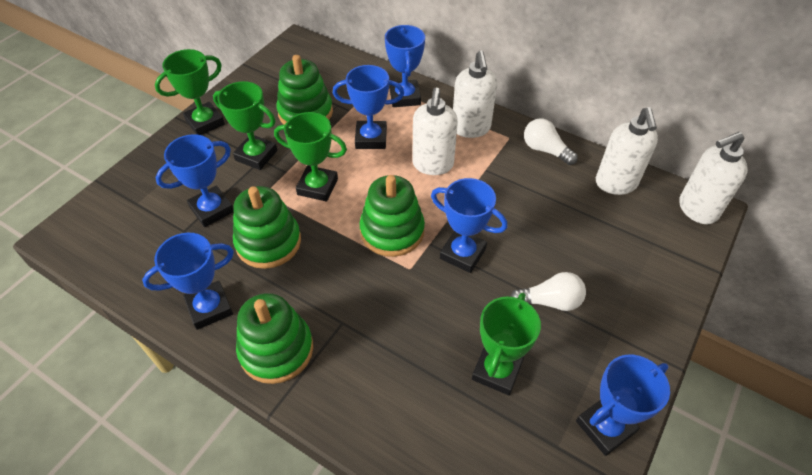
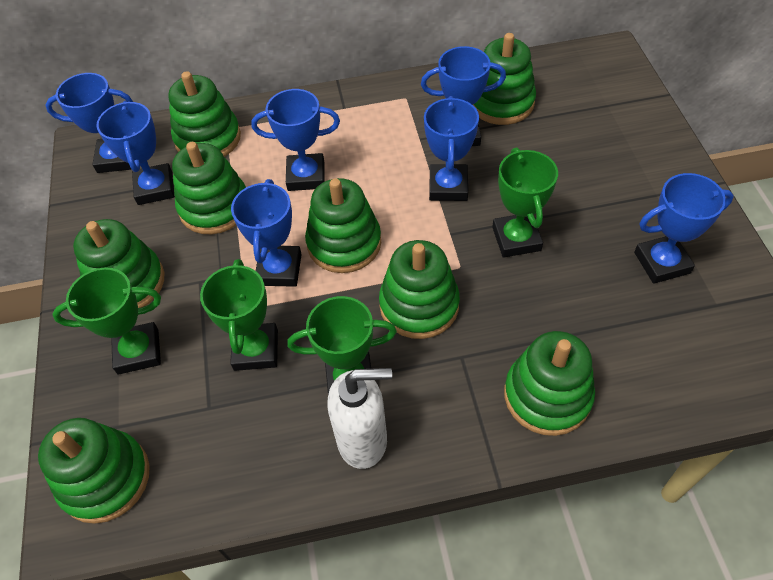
blue trophy: 6 -> 7
green stacking toy: 4 -> 8
white light bulb: 2 -> 0
white soap dispenser: 4 -> 1

